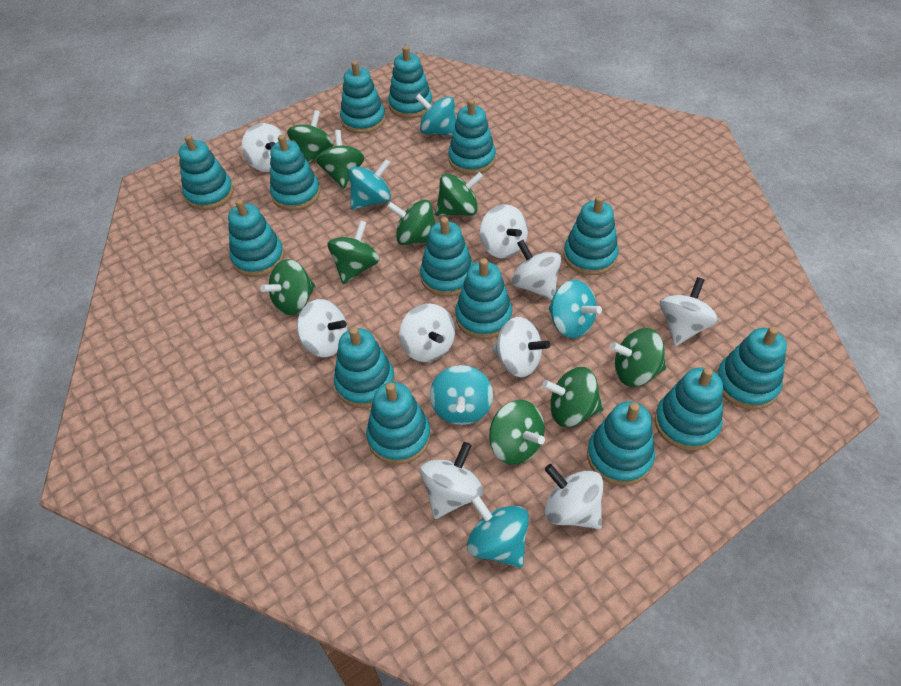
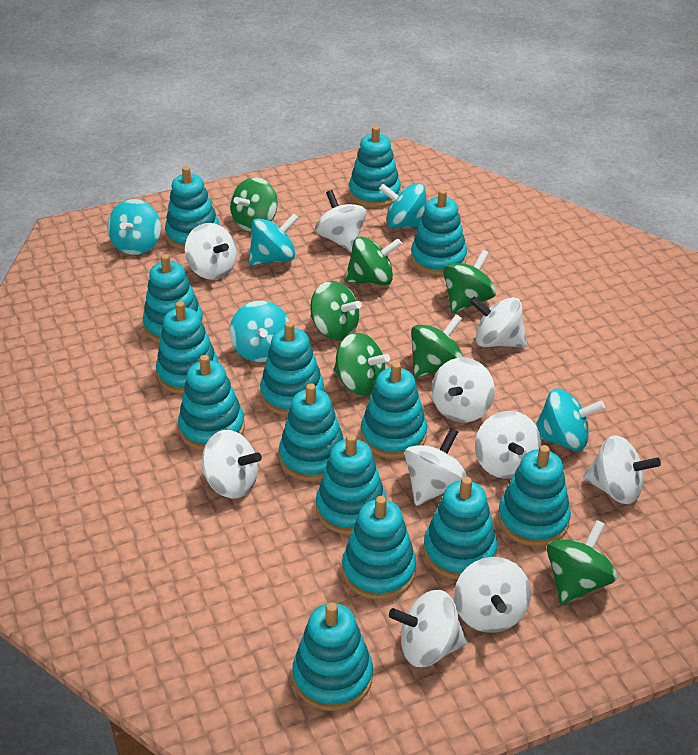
green spinning top: 9 -> 7
white spinning top: 9 -> 10

